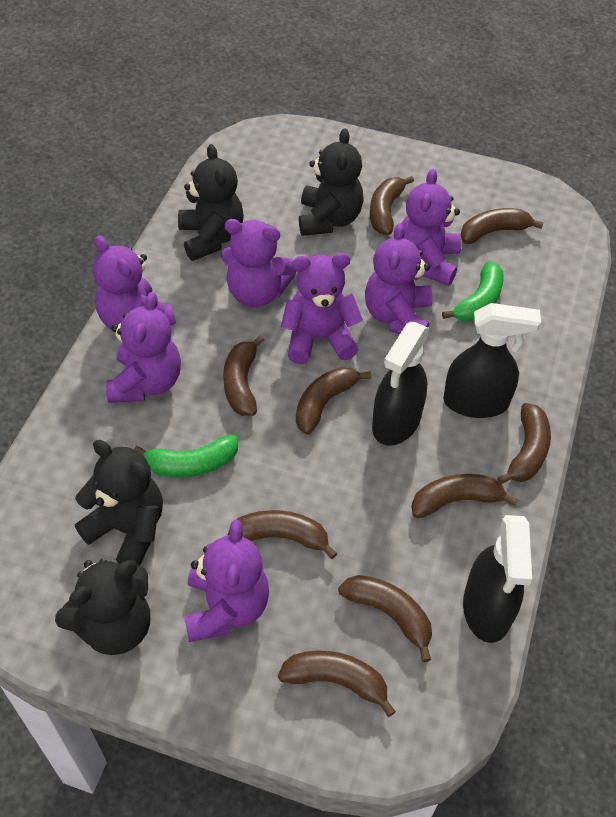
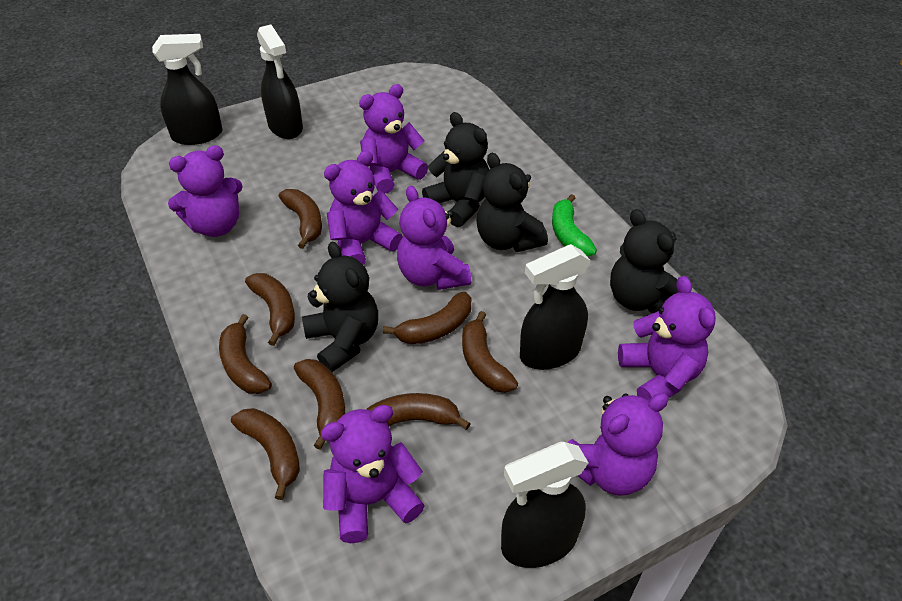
black spray bottle: 3 -> 4
brown banana: 9 -> 8
green banana: 2 -> 1

